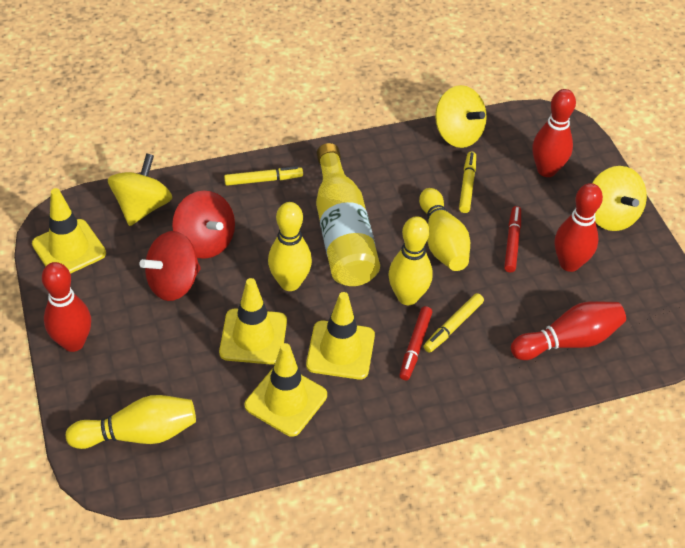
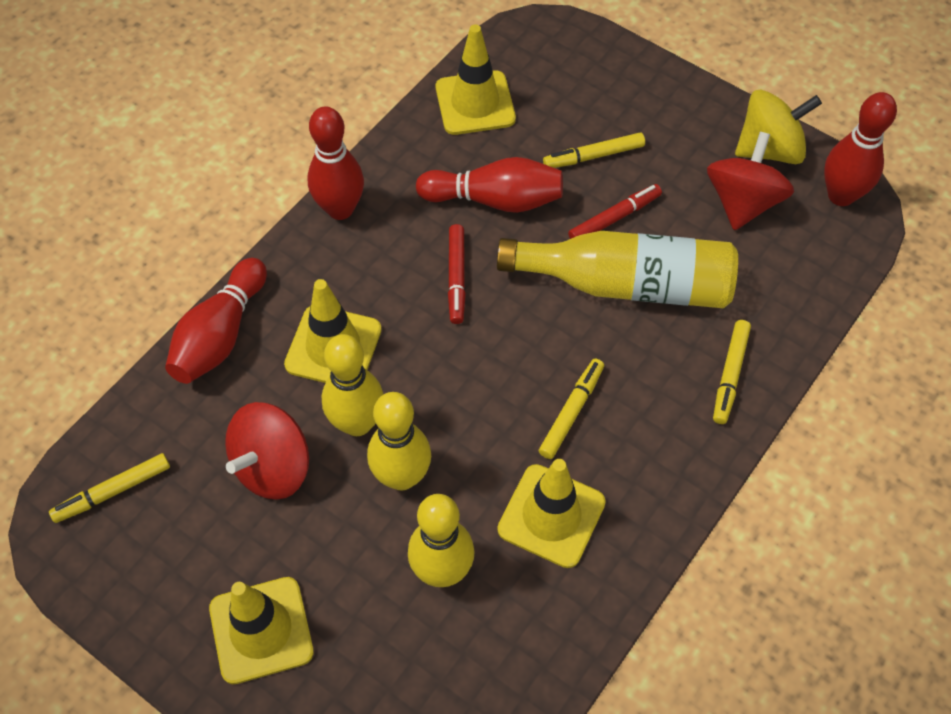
yellow bowling pin: 4 -> 3
yellow marker: 3 -> 4
yellow spinning top: 3 -> 1

